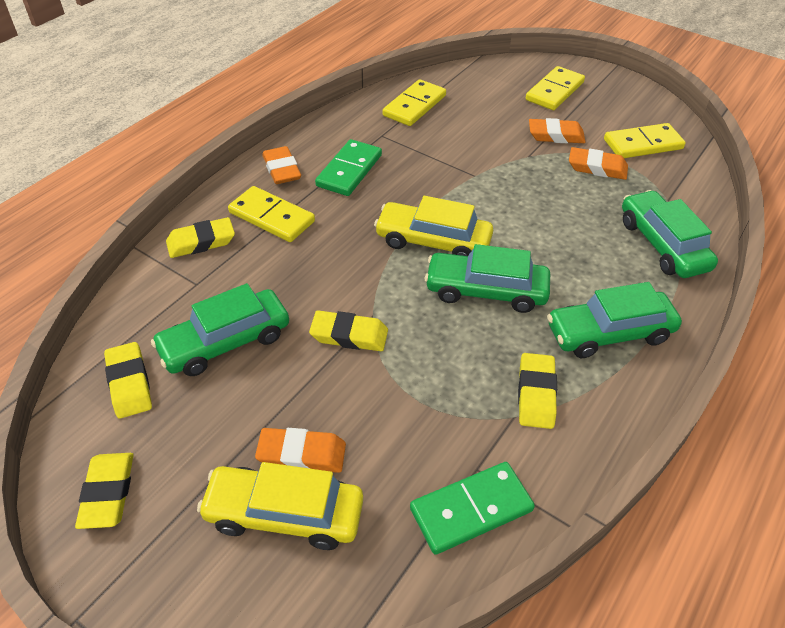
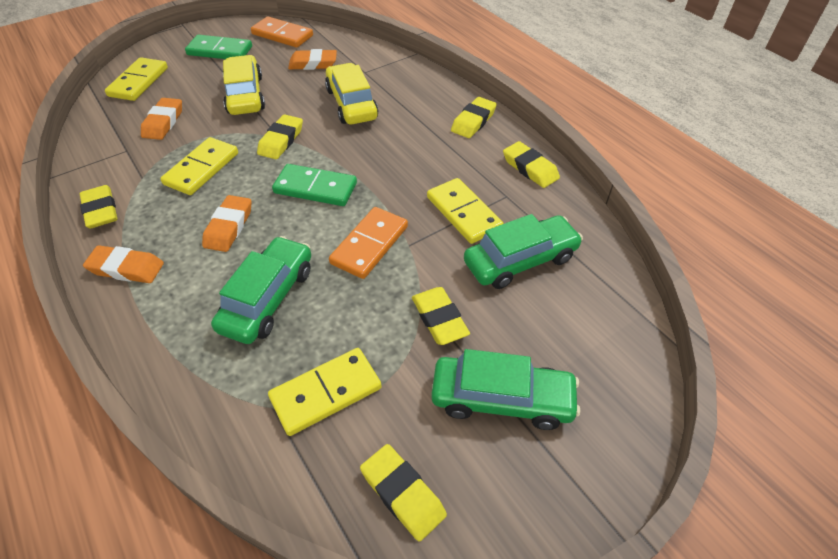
green car: 4 -> 3
orange domino: 0 -> 2
yellow eraser: 5 -> 6

